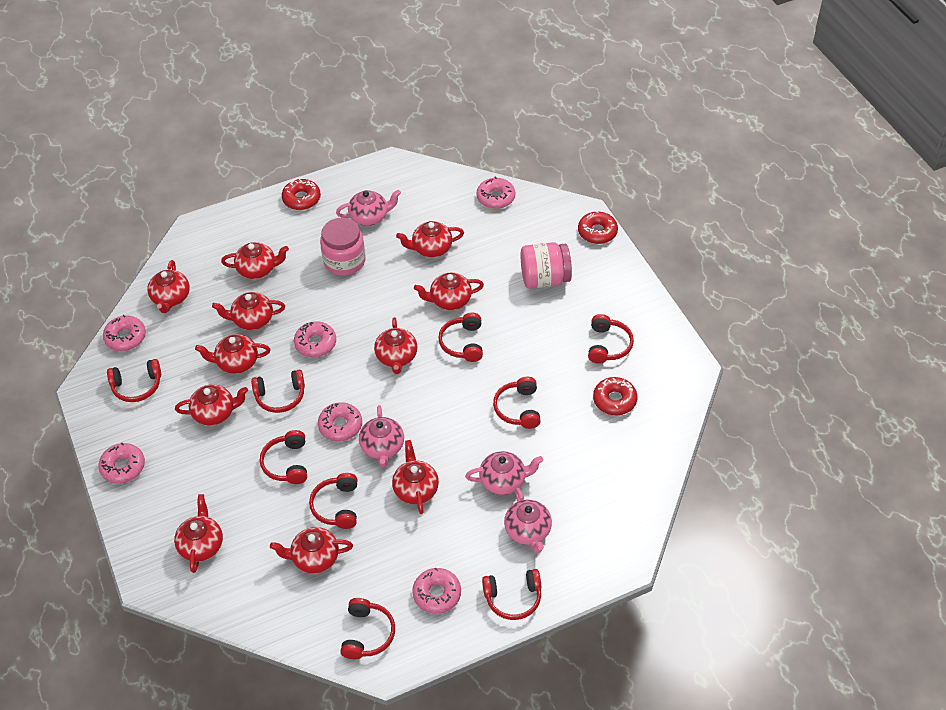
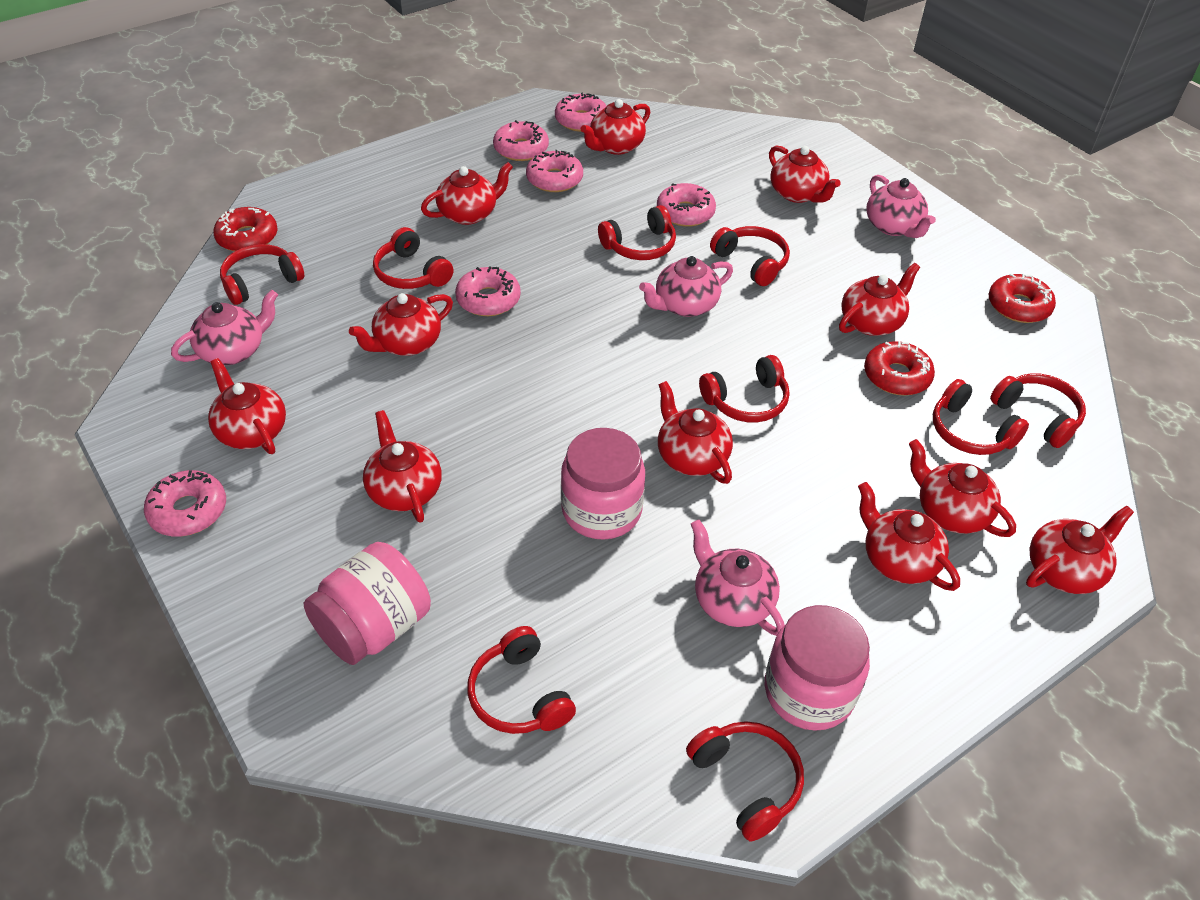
pink jar: 2 -> 3

